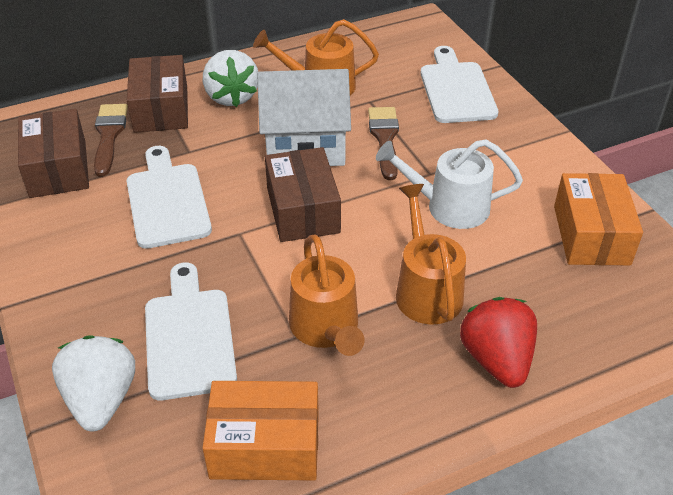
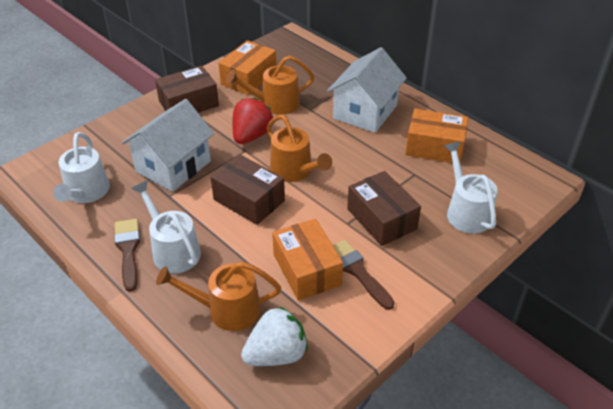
orange box: 2 -> 3
white cutting board: 3 -> 0
white house: 1 -> 2
white strawberry: 2 -> 1
white watering can: 1 -> 3

